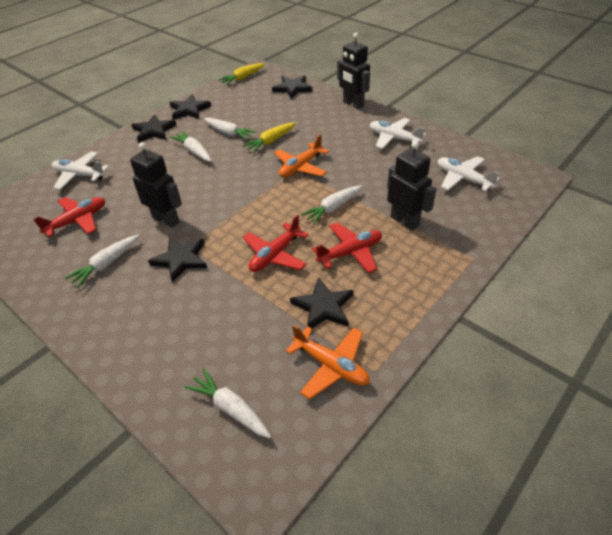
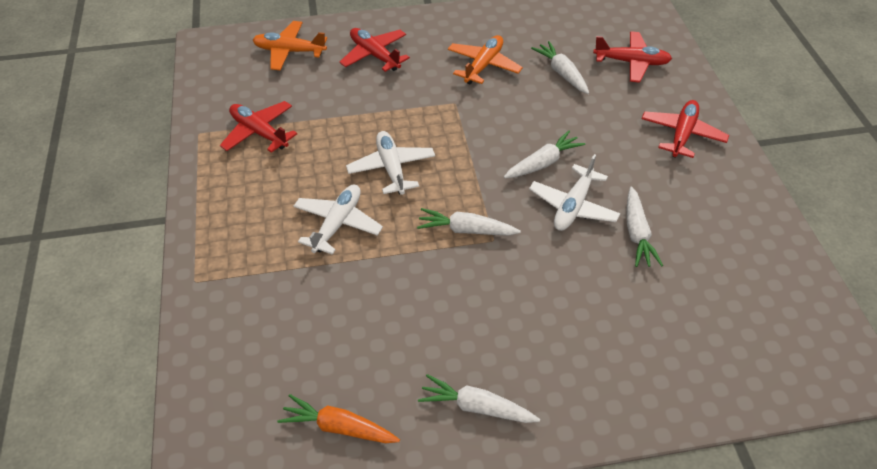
black robot: 3 -> 0
black star: 5 -> 0
orange carrot: 0 -> 1
red plane: 3 -> 4
yellow carrot: 2 -> 0

